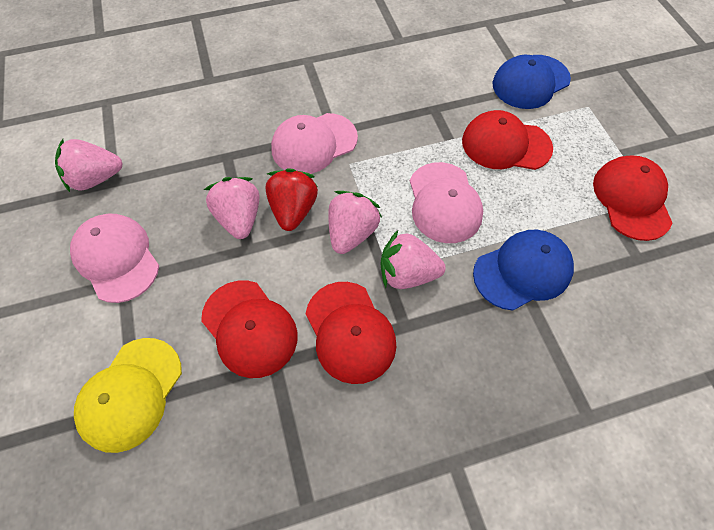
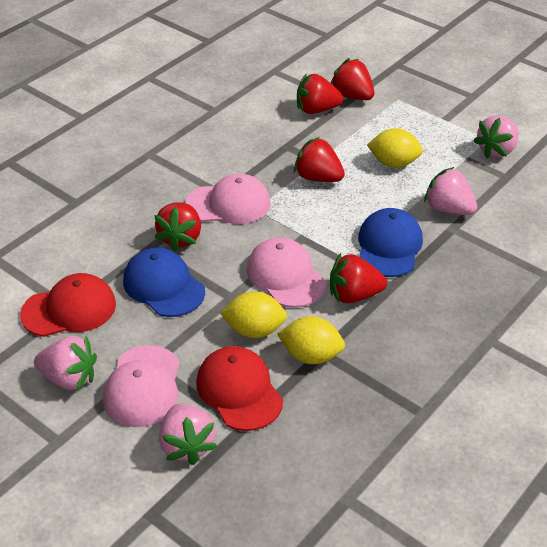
red cap: 4 -> 2
red strawberry: 1 -> 5
yellow cap: 1 -> 0
yellow lemon: 0 -> 3

